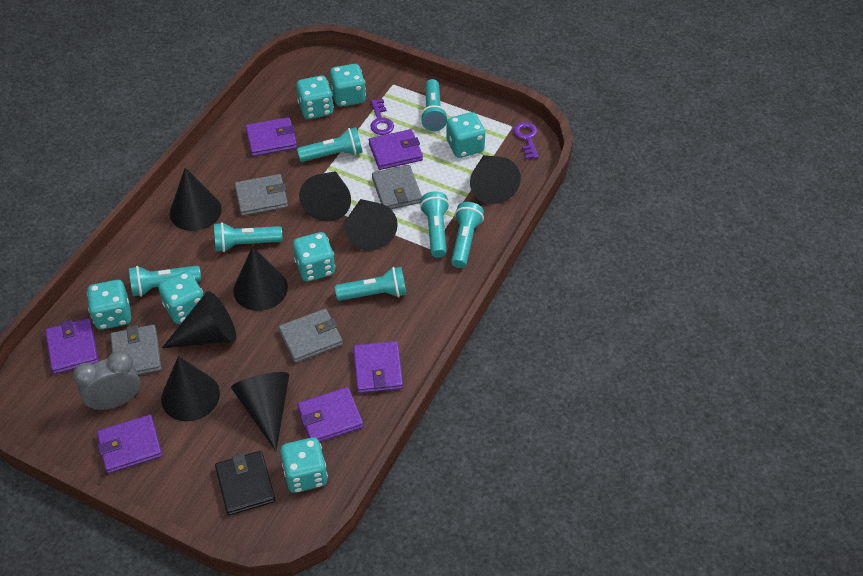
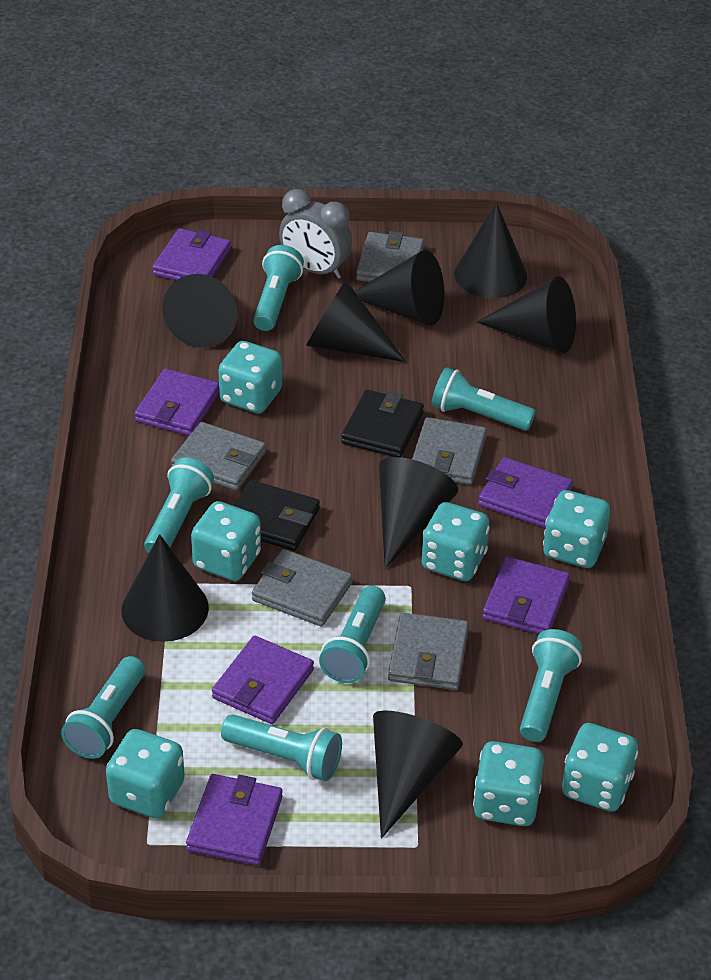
black wallet: 1 -> 2
grey wallet: 4 -> 5
purple key: 2 -> 0

